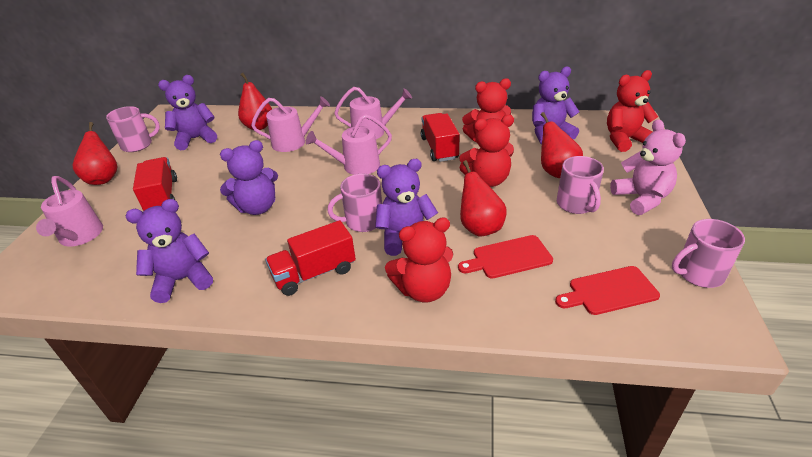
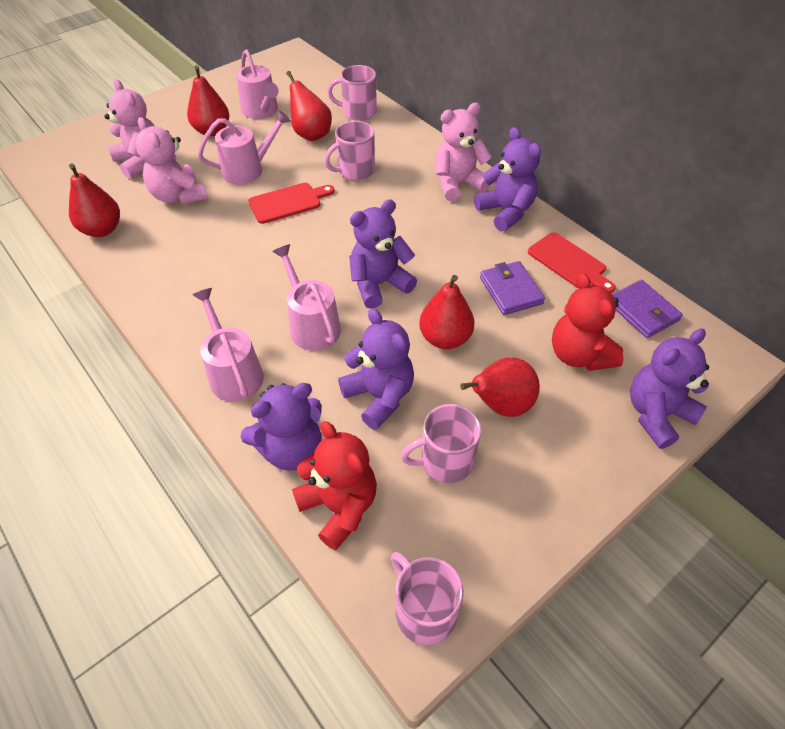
pink teddy bear: 1 -> 3
purple wallet: 0 -> 2
red pear: 4 -> 5
red teddy bear: 4 -> 2
red truck: 3 -> 0

